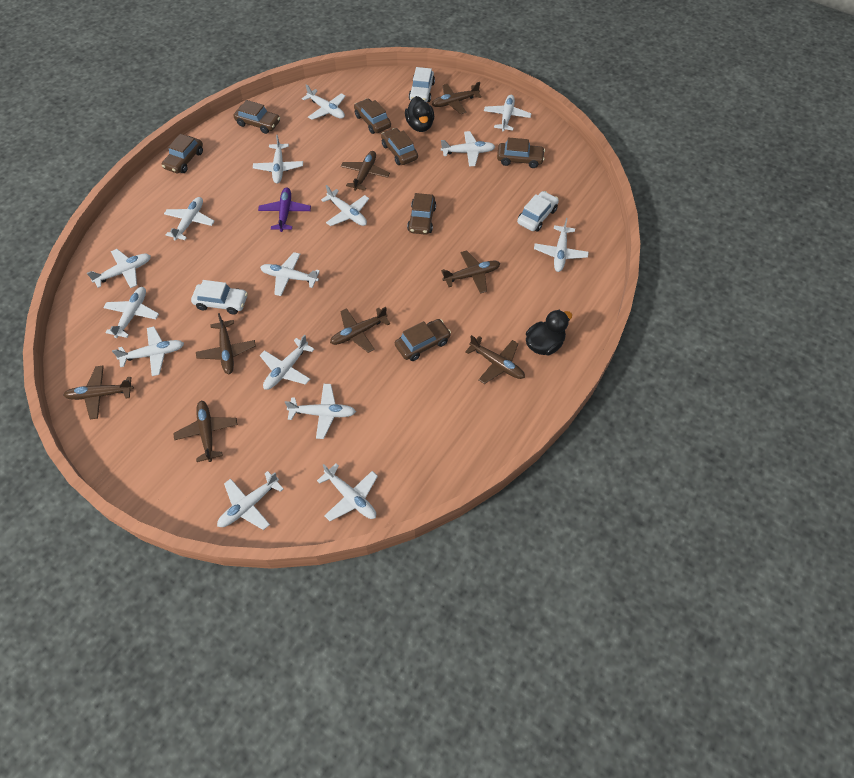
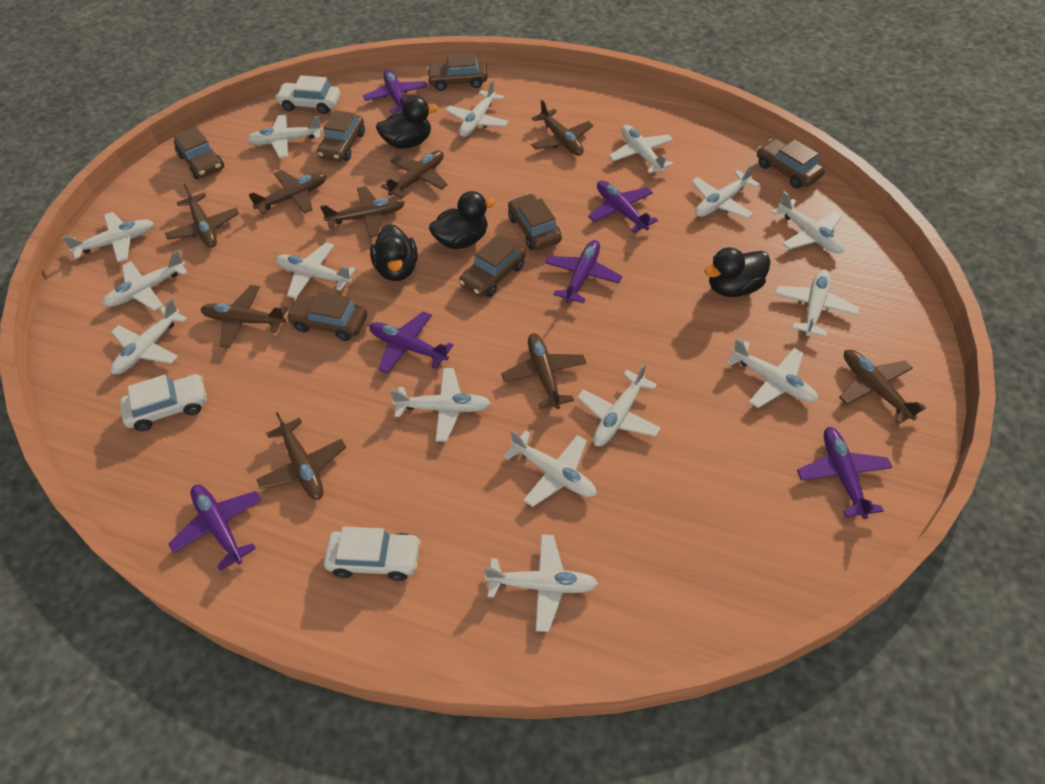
black duck: 2 -> 4
brown plane: 8 -> 9
purple plane: 1 -> 6

